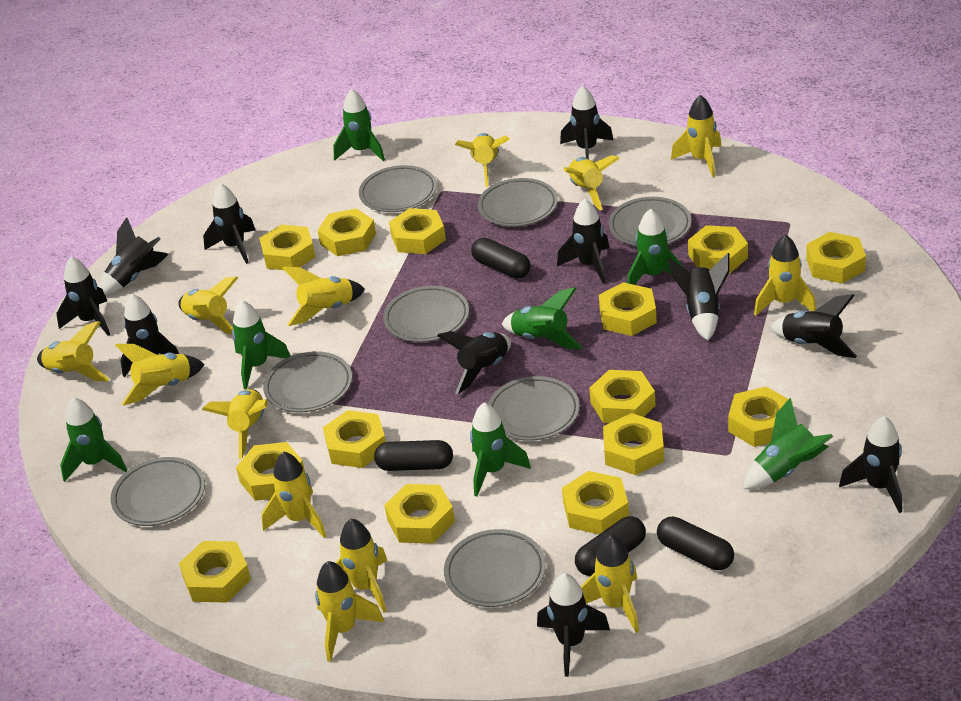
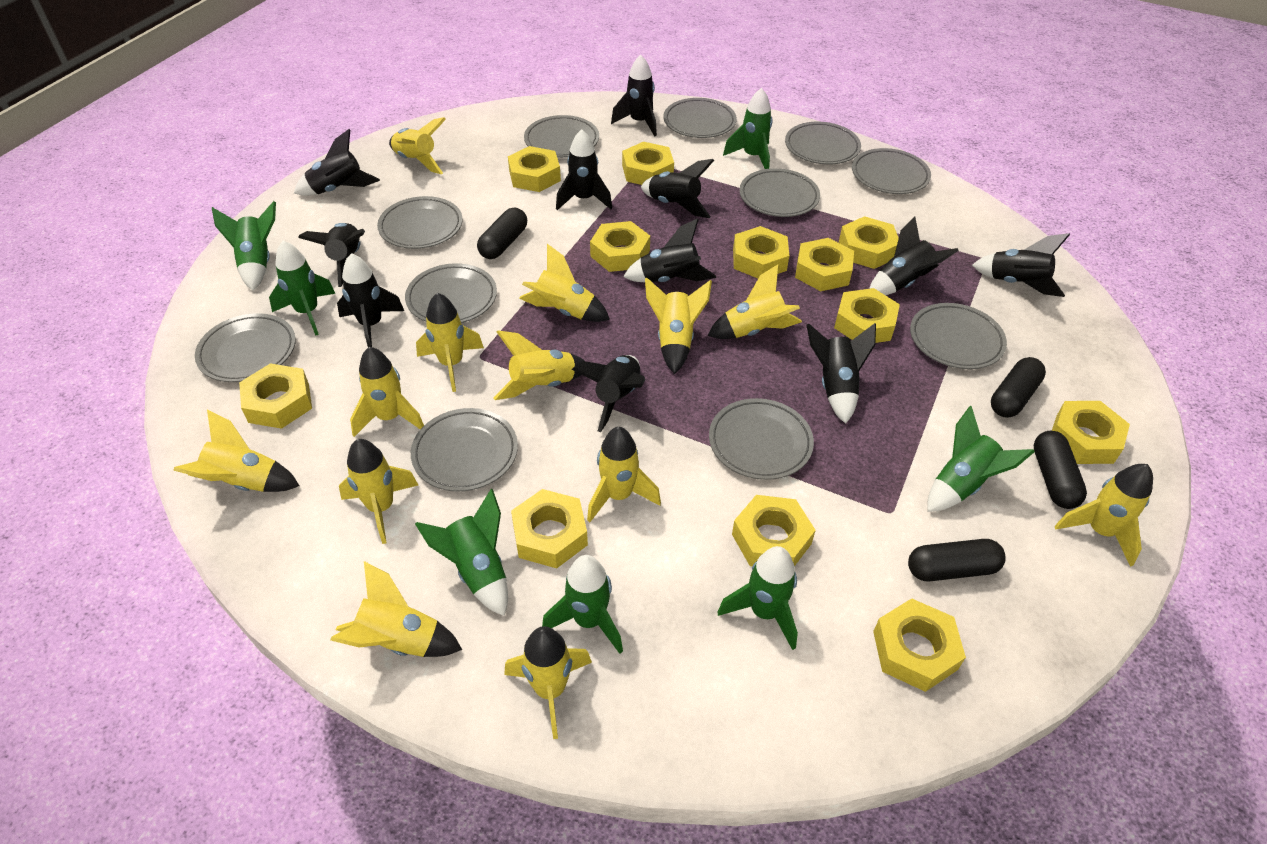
grey plate: 8 -> 11
yellow nut: 14 -> 12

